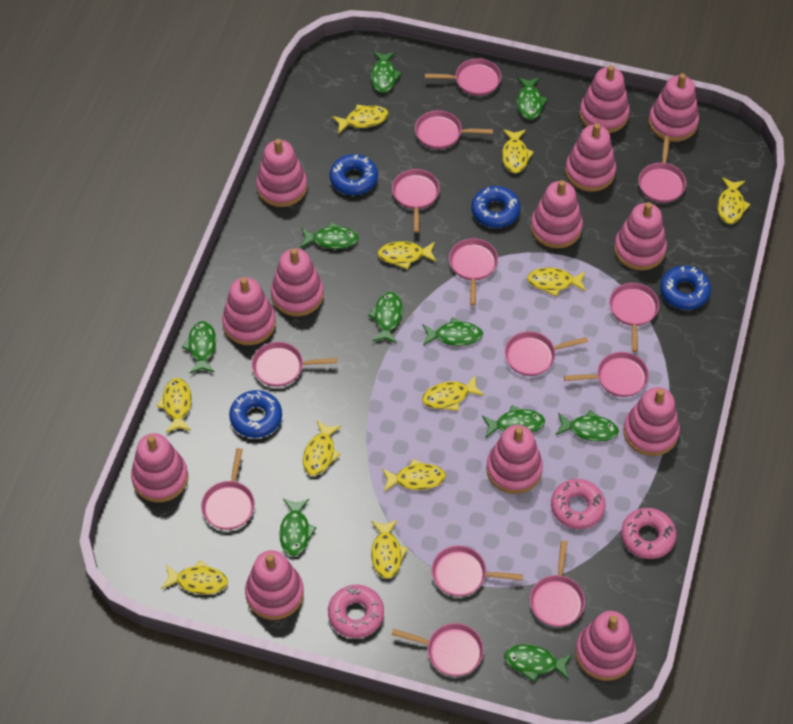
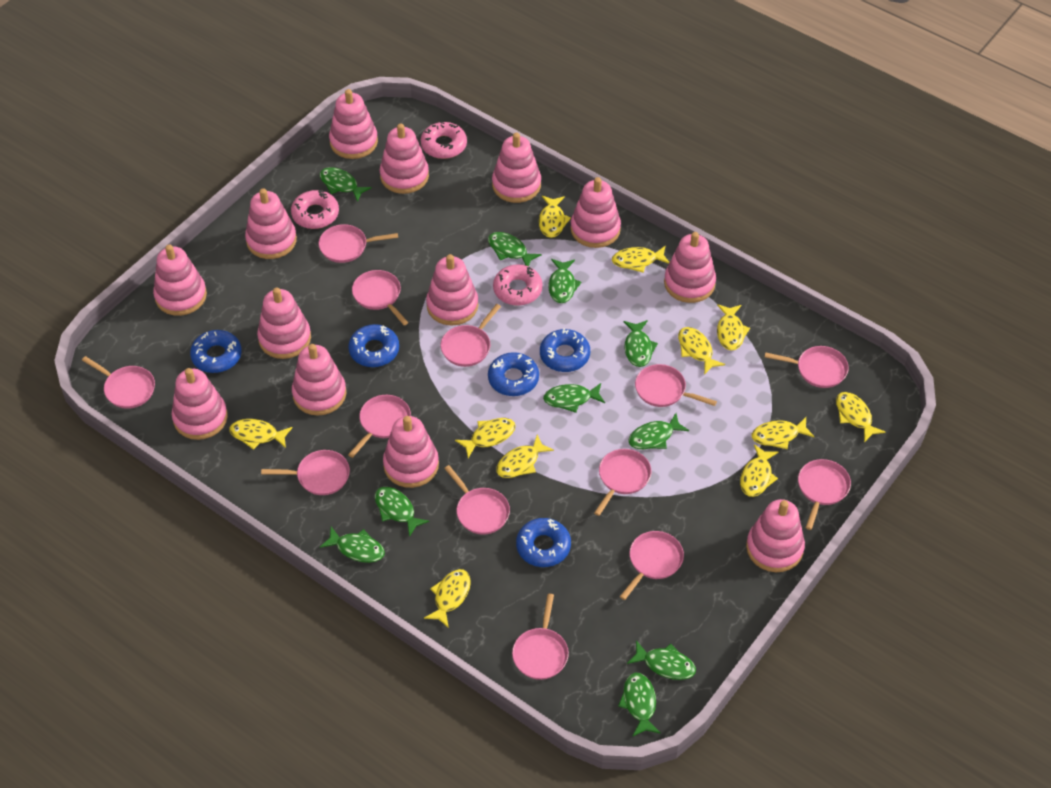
blue donut: 4 -> 5

